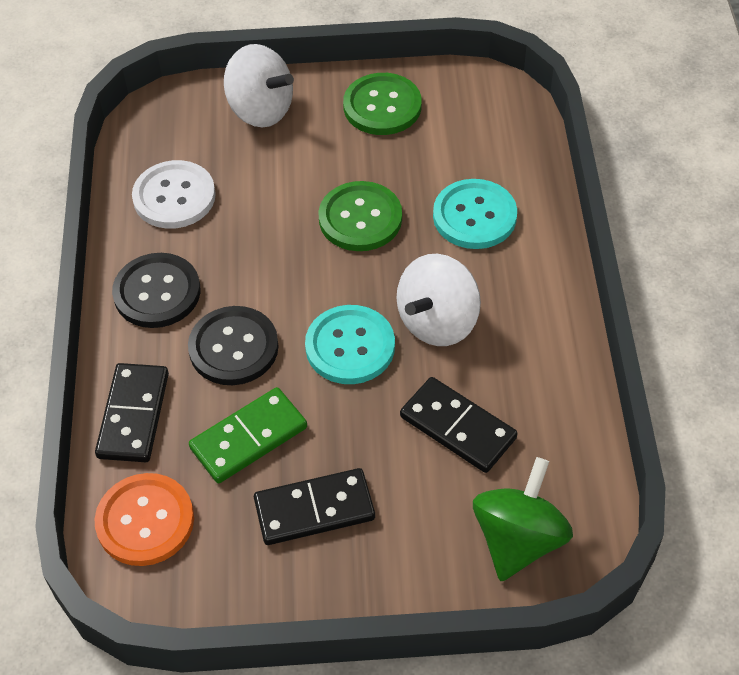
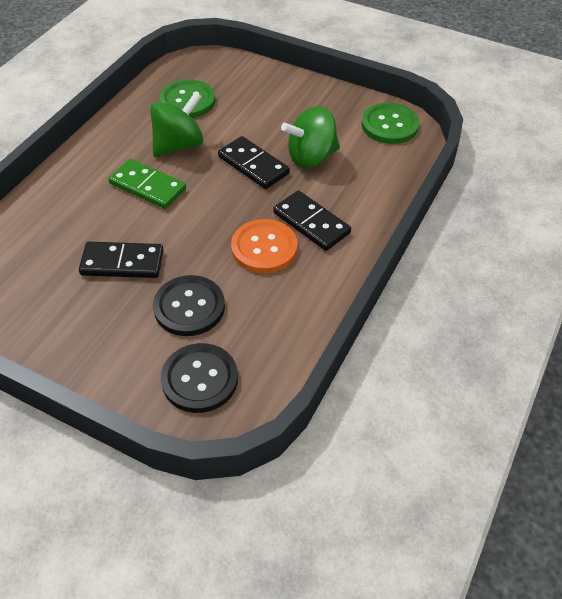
green spinning top: 1 -> 2
turquoise button: 2 -> 0
white button: 1 -> 0
white spinning top: 2 -> 0

